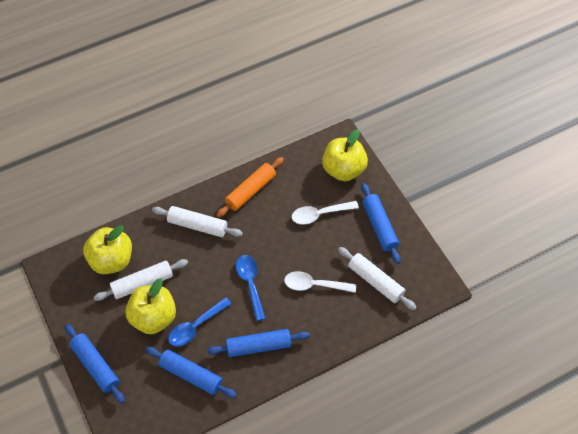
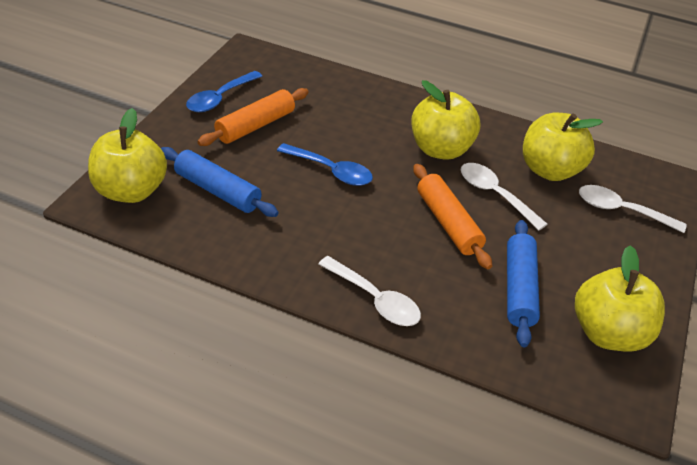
blue rolling pin: 4 -> 2
orange rolling pin: 1 -> 2
white rolling pin: 3 -> 0
white spoon: 2 -> 3
yellow apple: 3 -> 4

